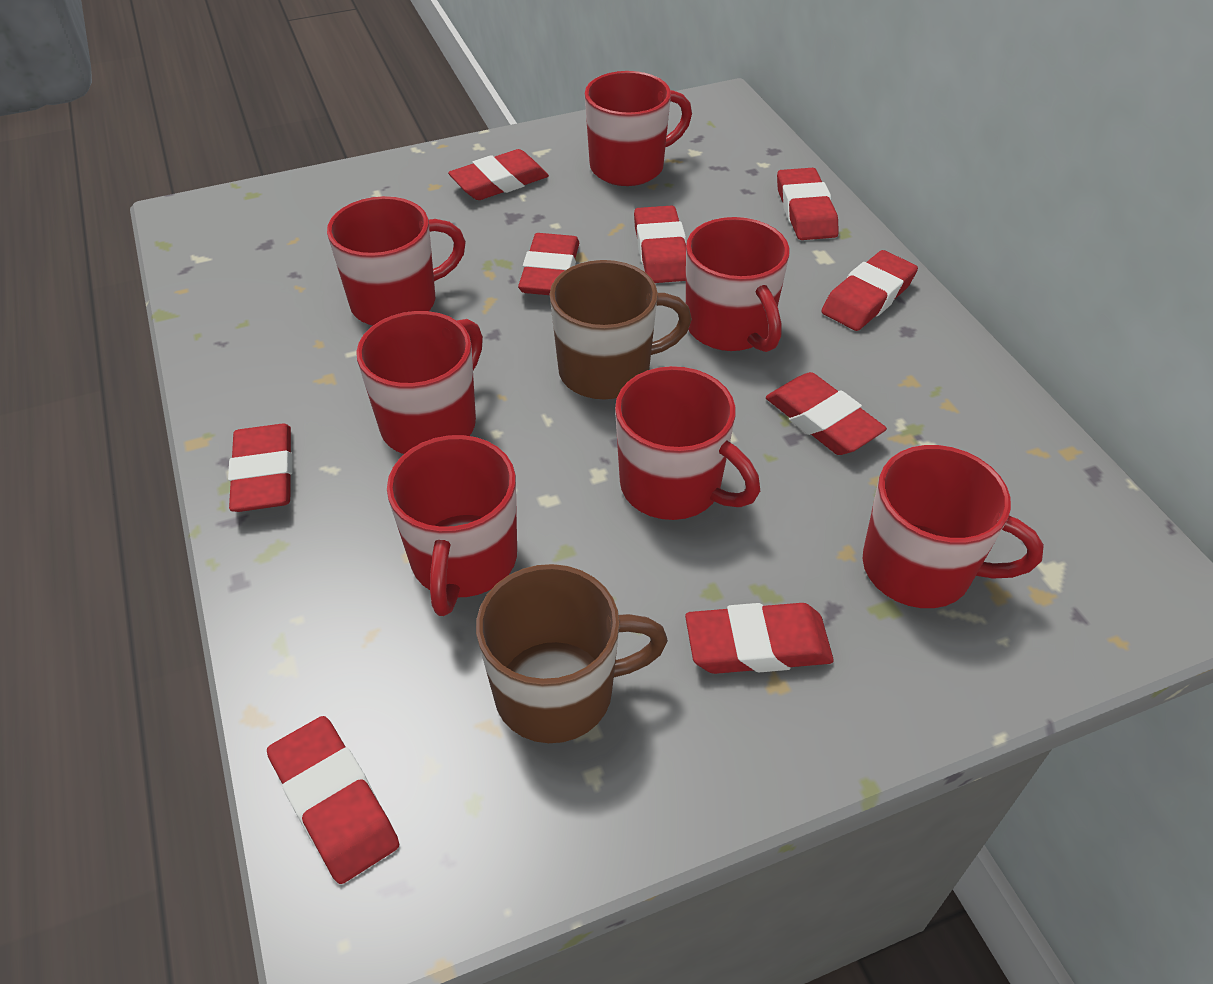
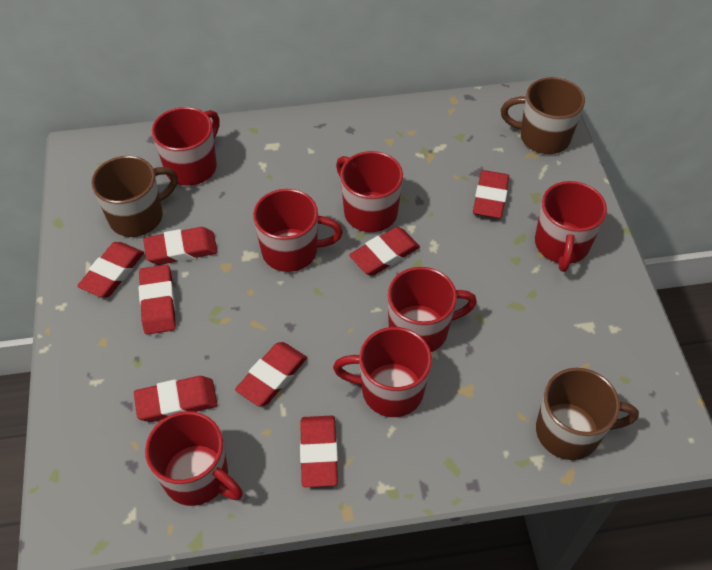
brown mug: 2 -> 3
red eraser: 9 -> 8

